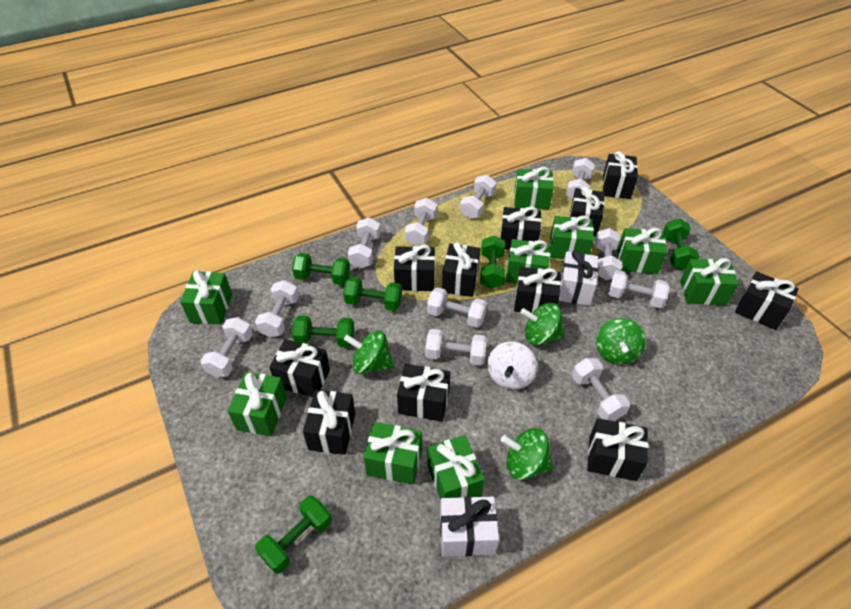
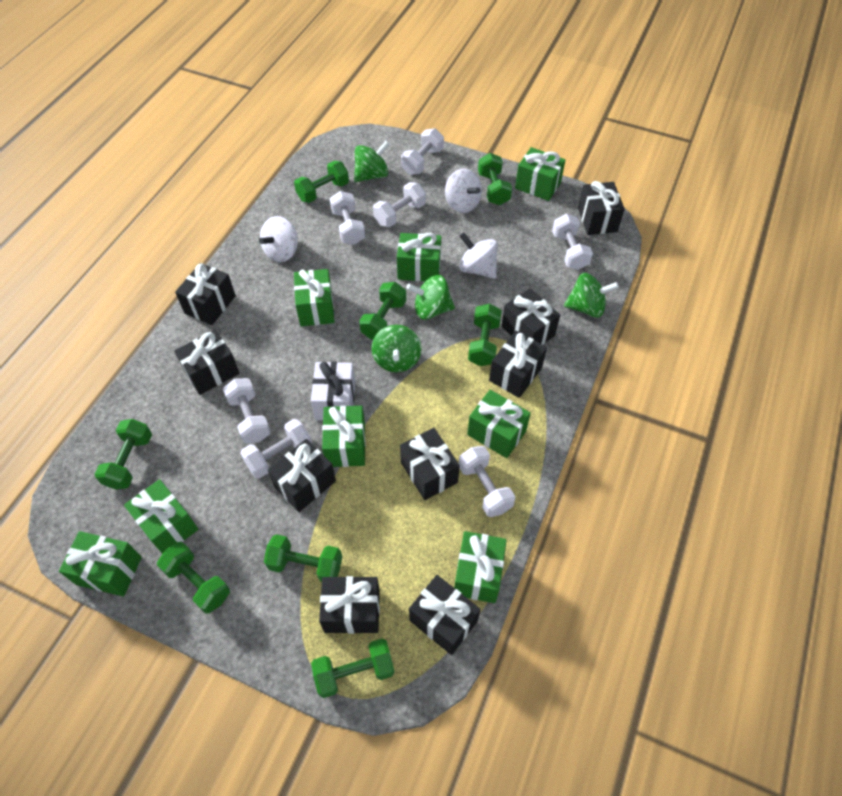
black gift: 11 -> 9
green dumbbell: 6 -> 8
green gift: 9 -> 8
white dumbbell: 11 -> 7
white gift: 2 -> 1
white spinning top: 1 -> 3

